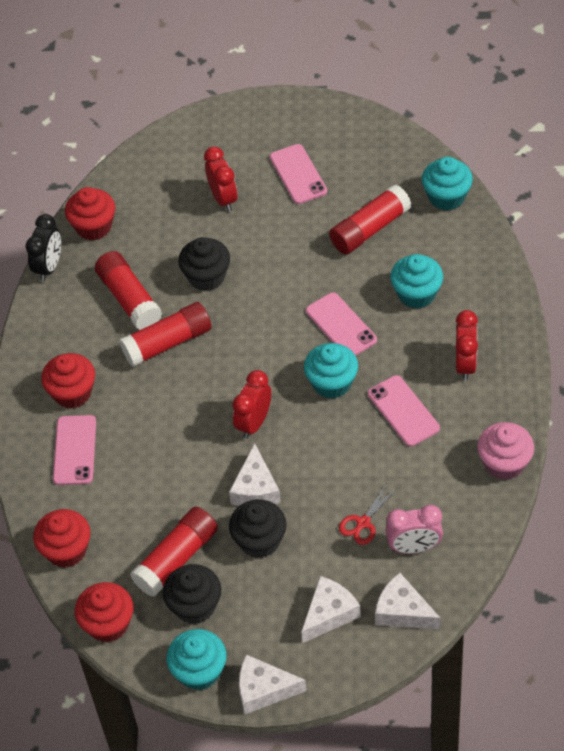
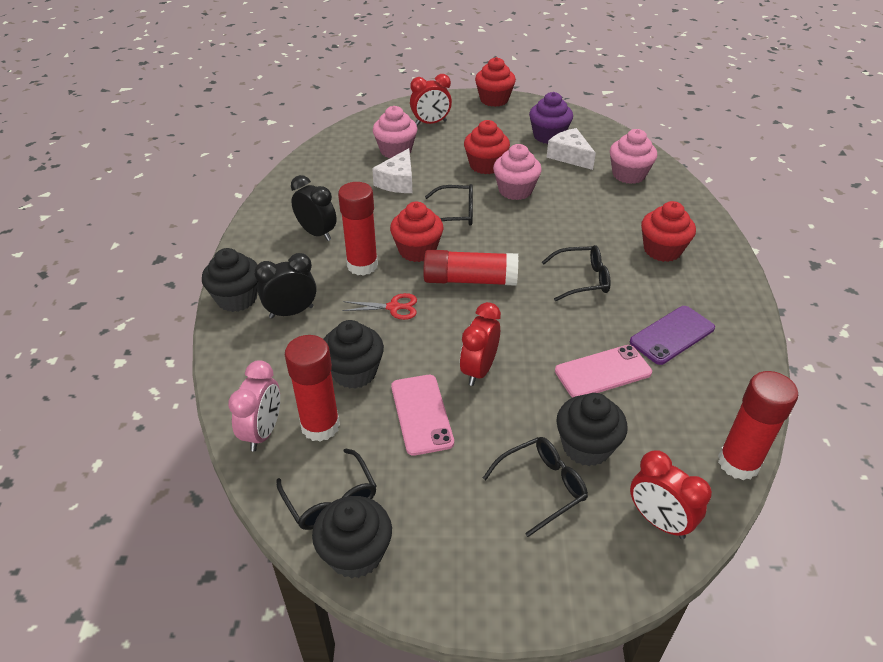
black clock: 1 -> 2
black cupcake: 3 -> 4
black glasses: 0 -> 4
pink cupcake: 1 -> 3
pink phone: 4 -> 2
purple cupcake: 0 -> 1
purple phone: 0 -> 1
turquoise cupcake: 4 -> 0
white cheese: 4 -> 2

